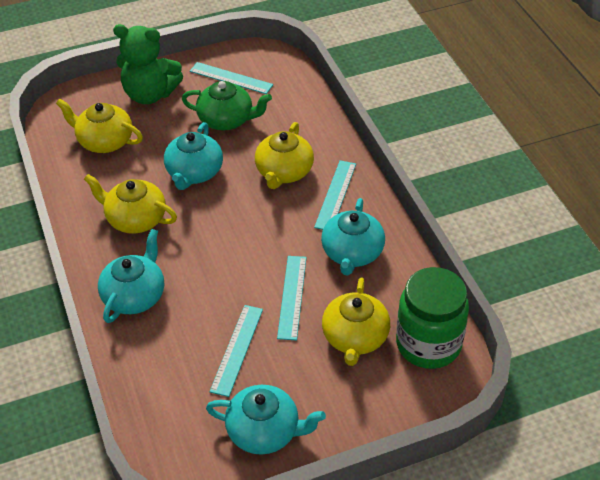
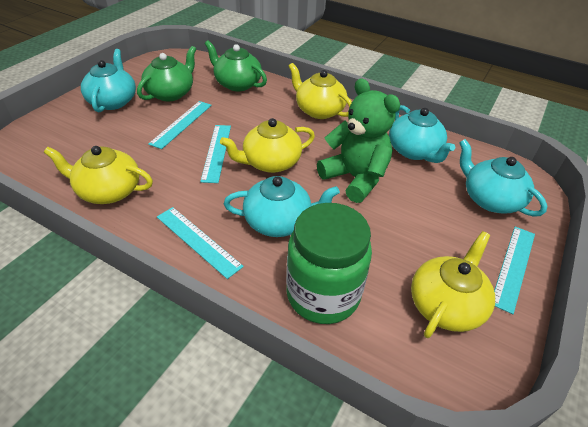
green teapot: 1 -> 2

